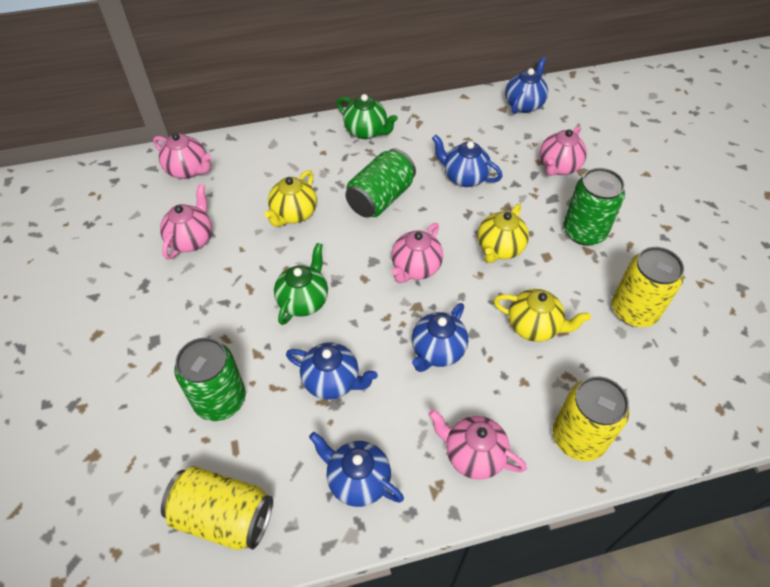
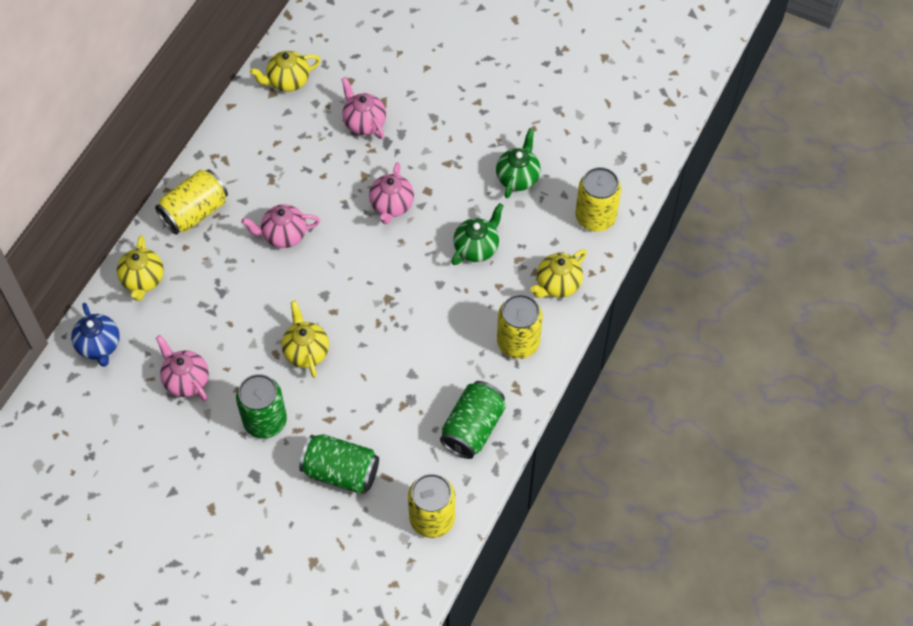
blue teapot: 5 -> 1
pink teapot: 5 -> 4
yellow can: 3 -> 4
yellow teapot: 3 -> 4

